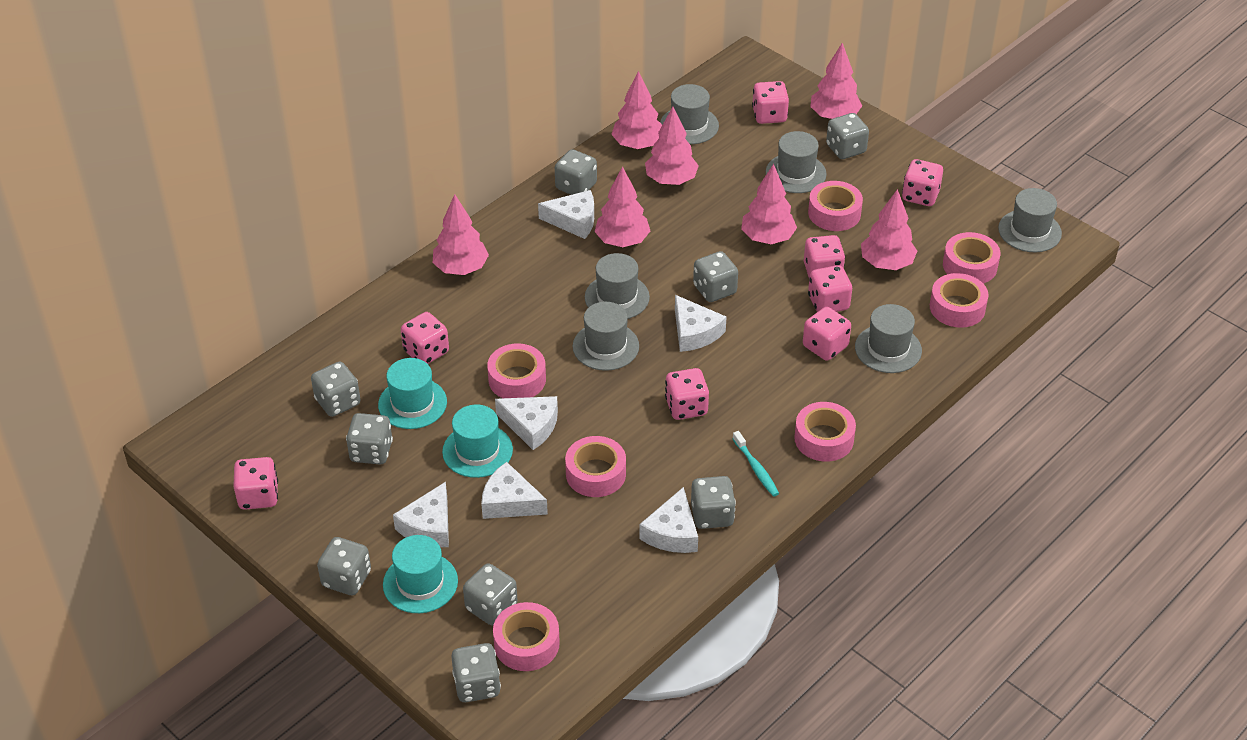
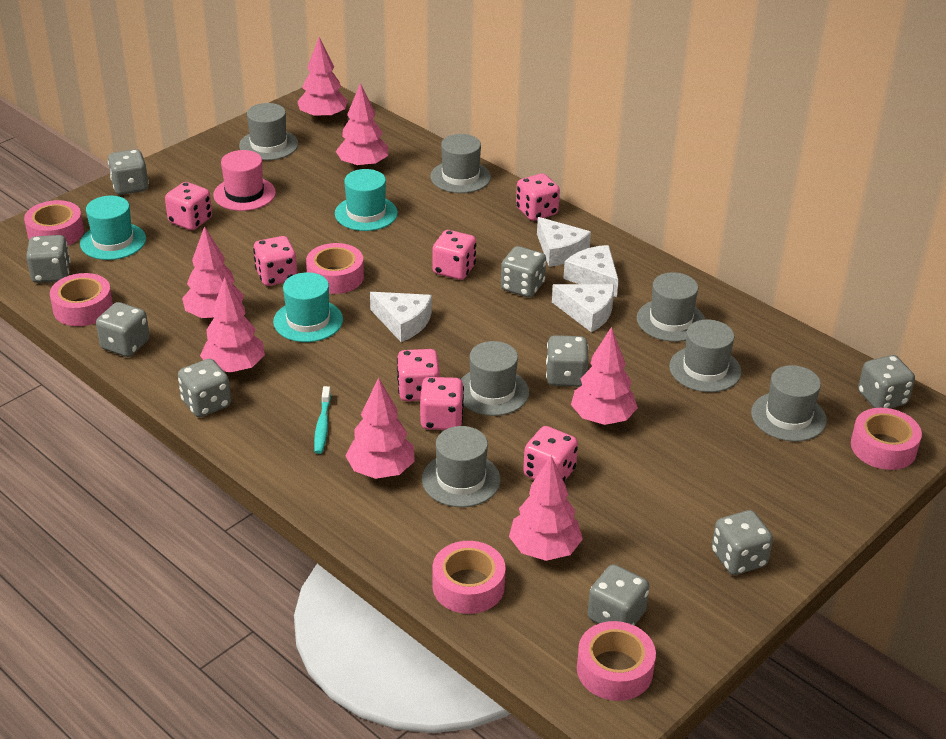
grey hat: 6 -> 7
pink dice: 8 -> 7
pink hat: 0 -> 1
pink tape: 7 -> 6
white cheese: 6 -> 4

